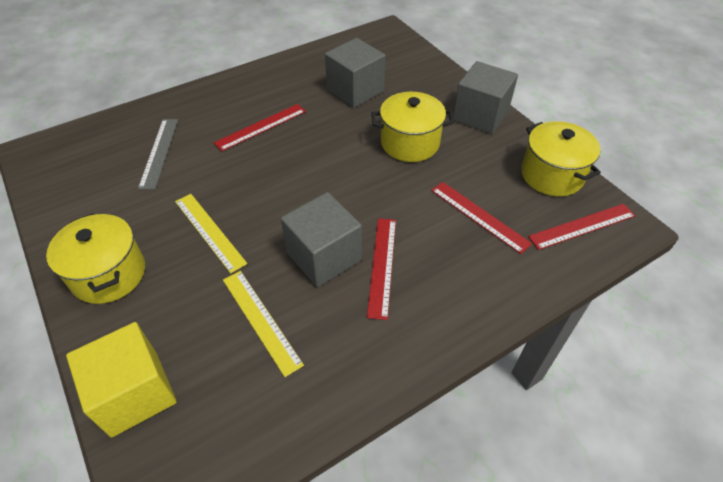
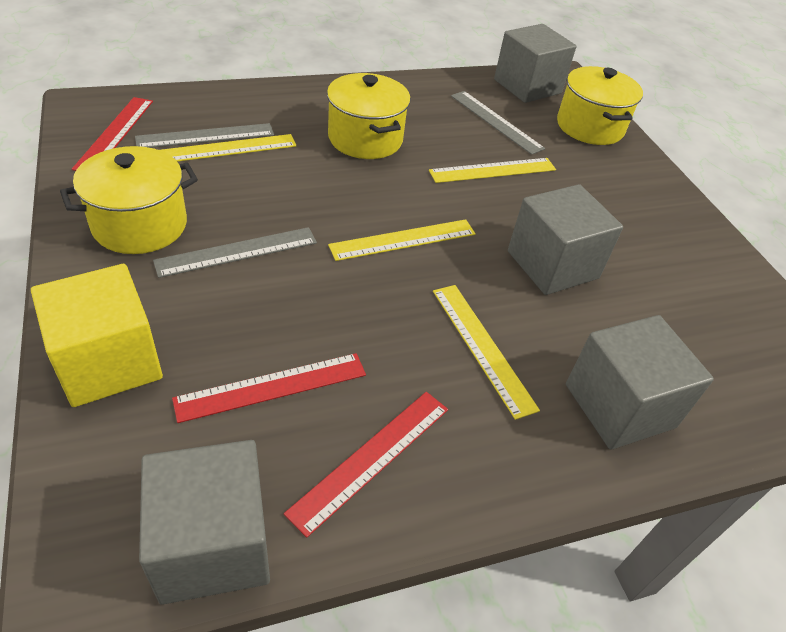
grey cube: 3 -> 4
grey ruler: 1 -> 3
red ruler: 4 -> 3
yellow ruler: 2 -> 4

